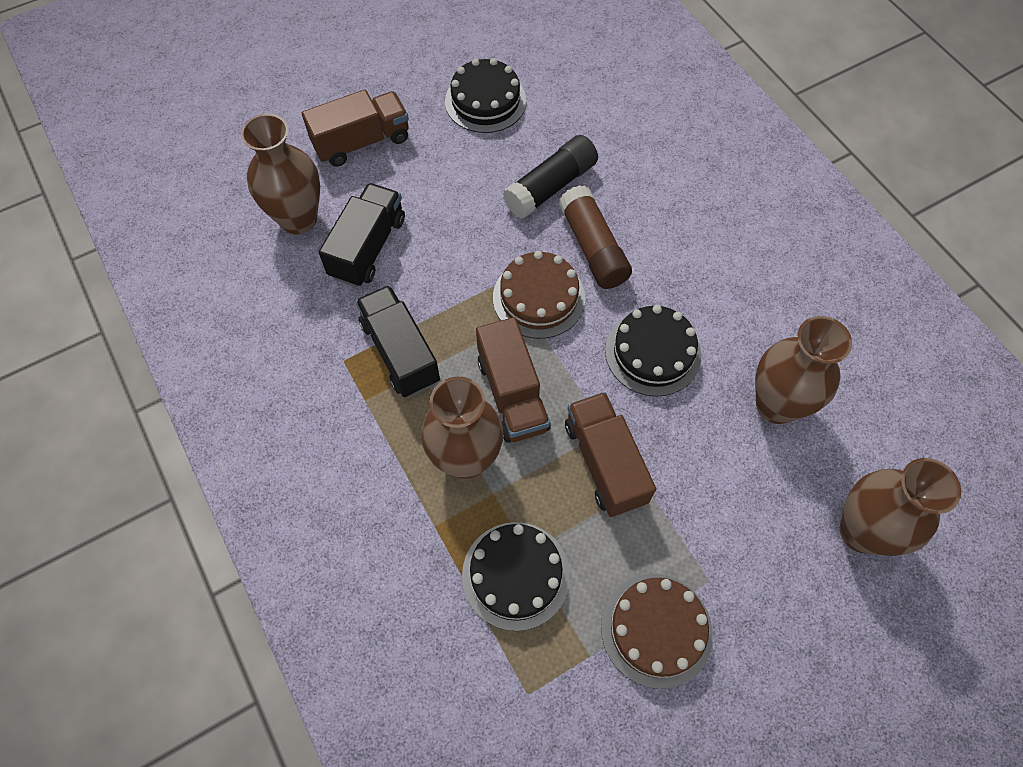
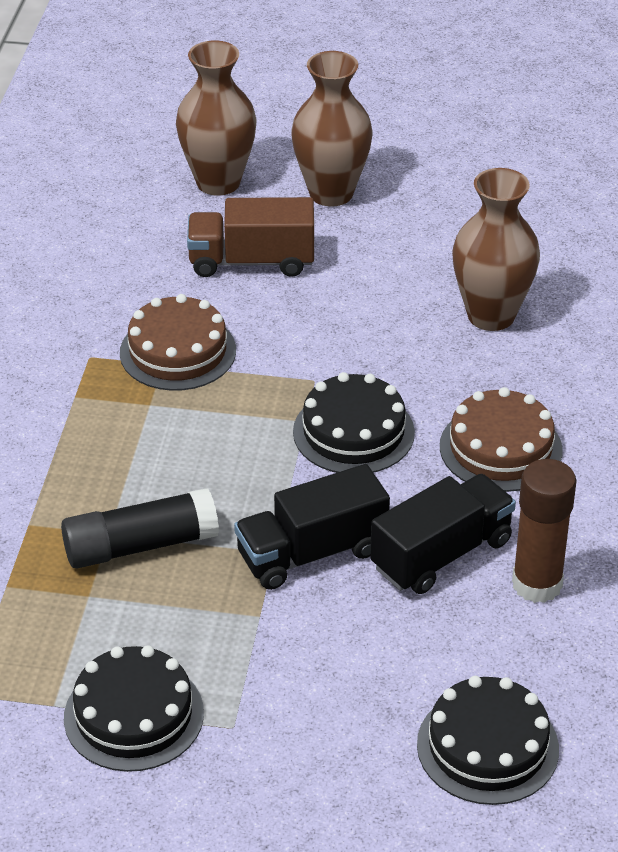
brown truck: 3 -> 1
brown vase: 4 -> 3

